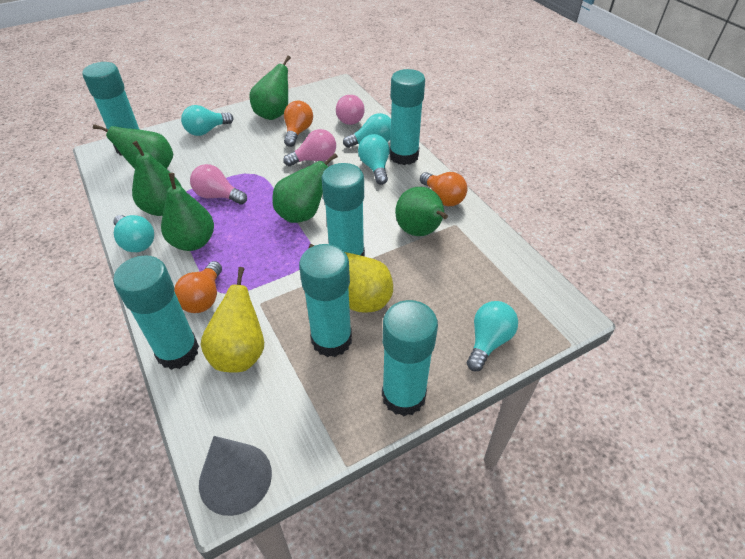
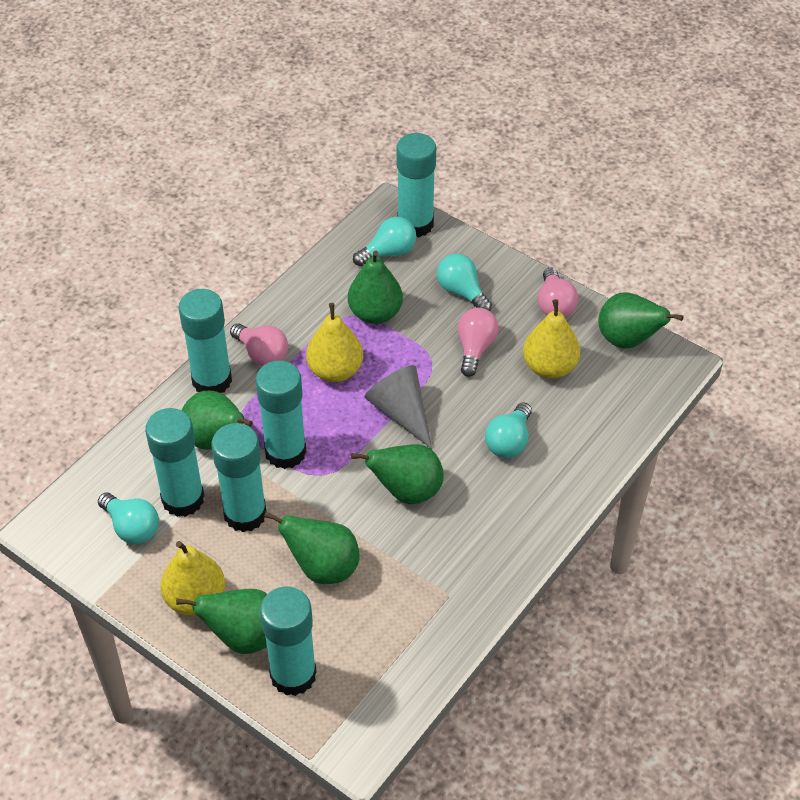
orange light bulb: 3 -> 0
turquoise light bulb: 5 -> 4
yellow pear: 2 -> 3

